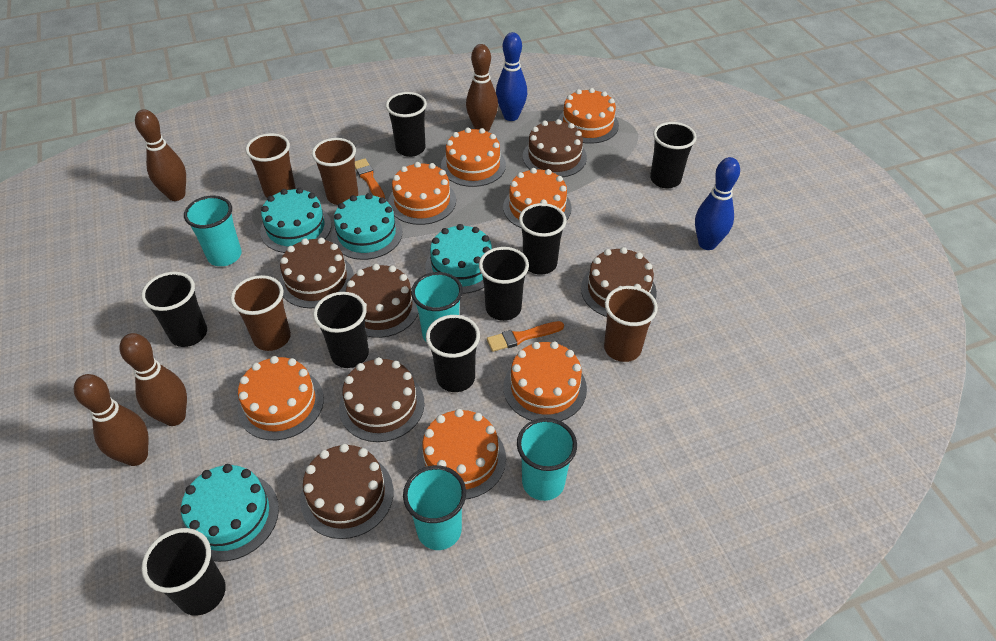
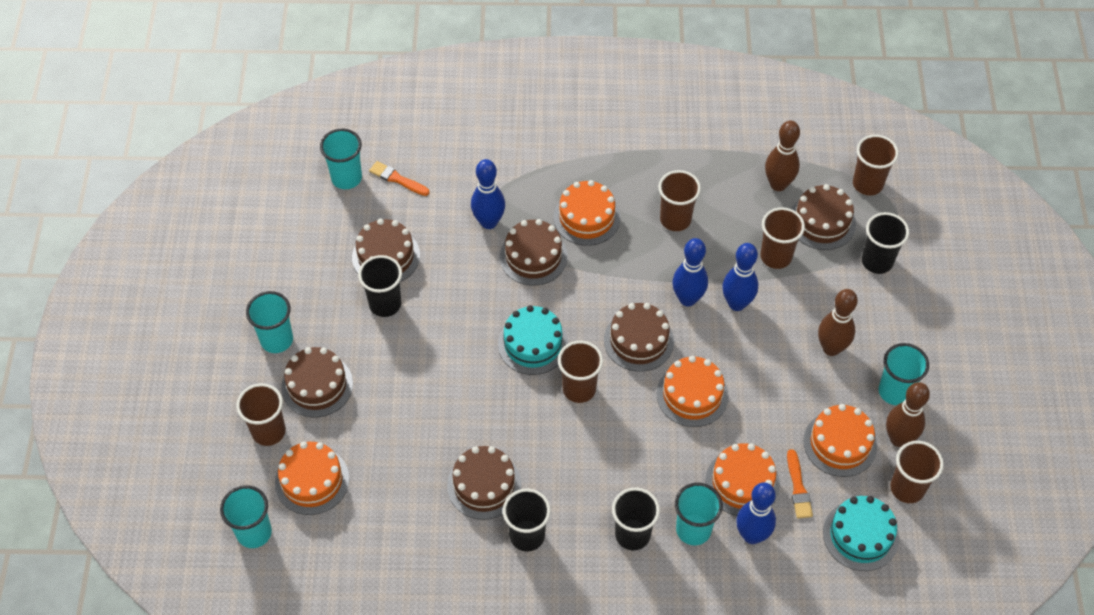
black cup: 8 -> 4
blue bowling pin: 2 -> 4
brown bowling pin: 4 -> 3
brown cup: 4 -> 6
orange cake: 7 -> 5
turquoise cake: 4 -> 2
turquoise cup: 4 -> 5

